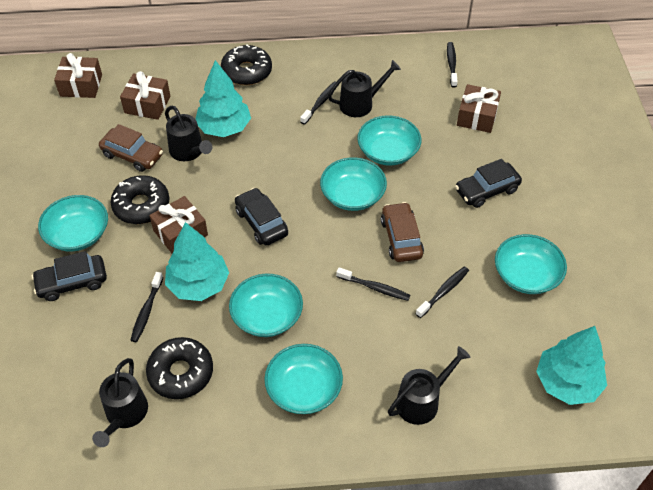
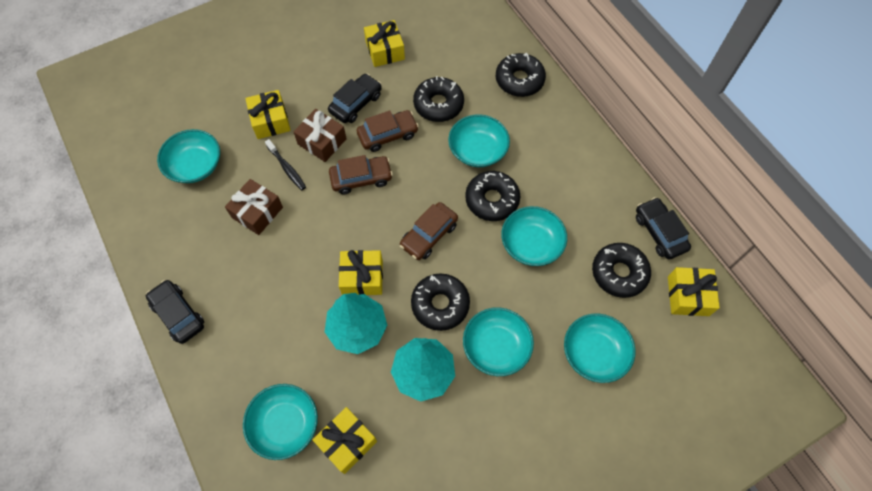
black donut: 3 -> 5
black toothbrush: 5 -> 1
black watering can: 4 -> 0
brown car: 2 -> 3
brown gift: 4 -> 2
turquoise tree: 3 -> 2
yellow gift: 0 -> 5

